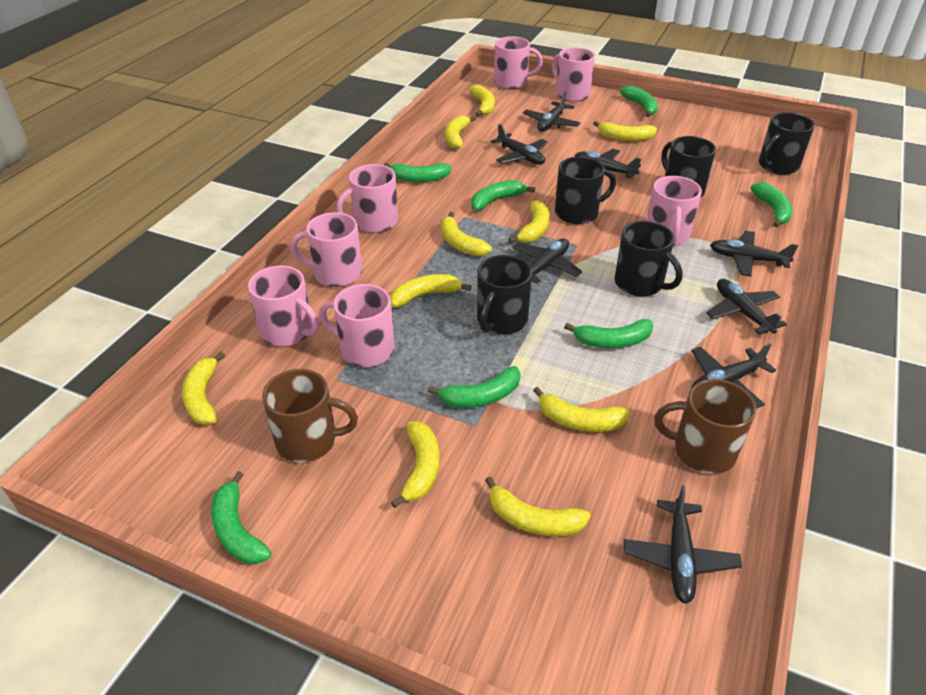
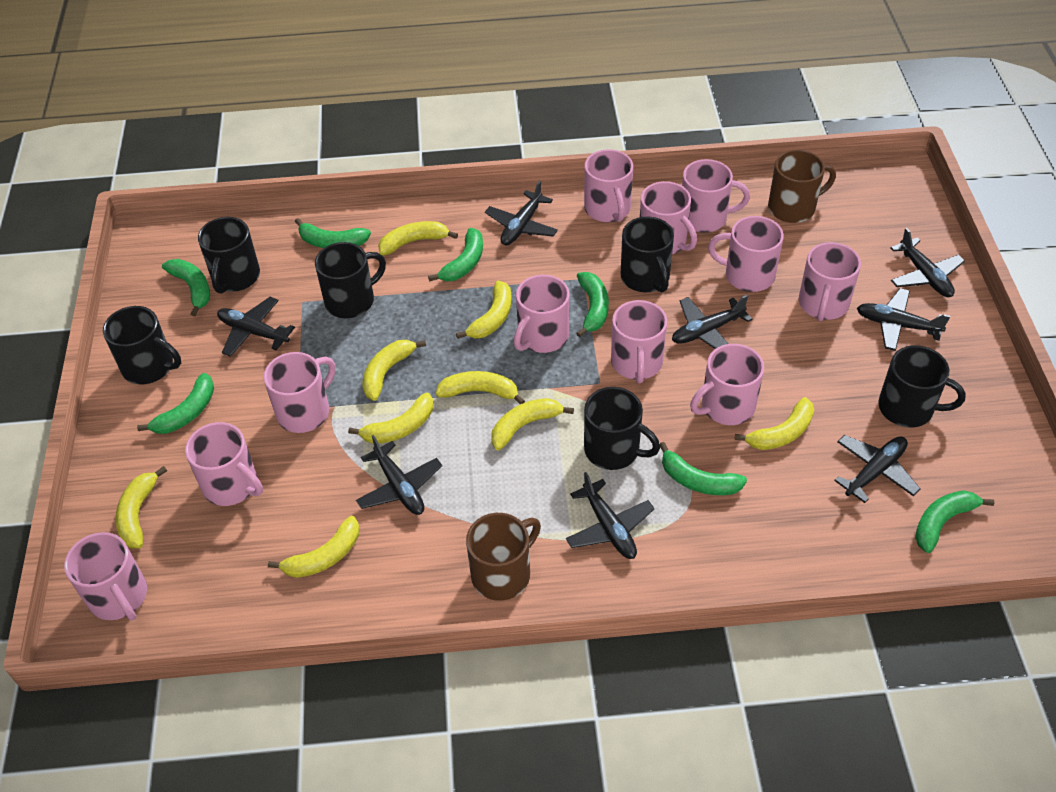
black mug: 5 -> 6
pink mug: 7 -> 11
yellow banana: 10 -> 9

